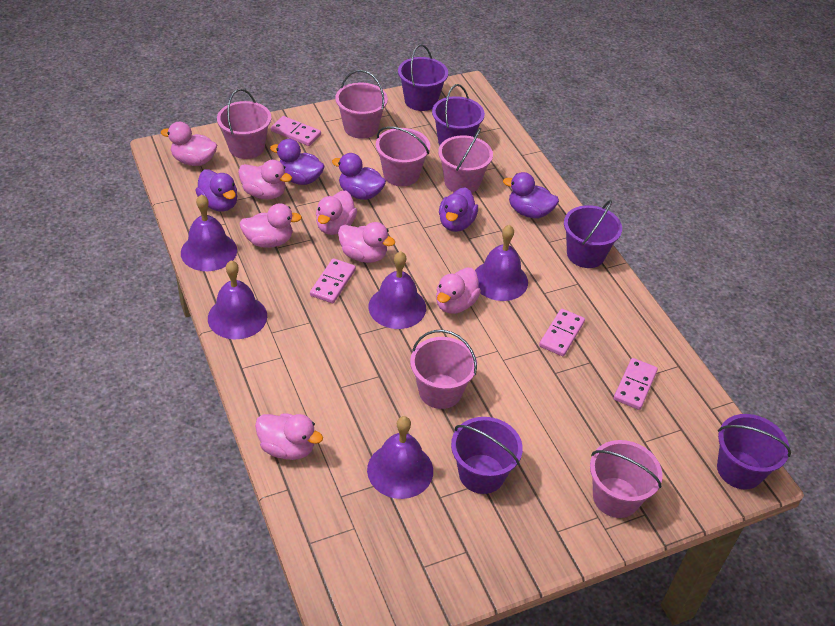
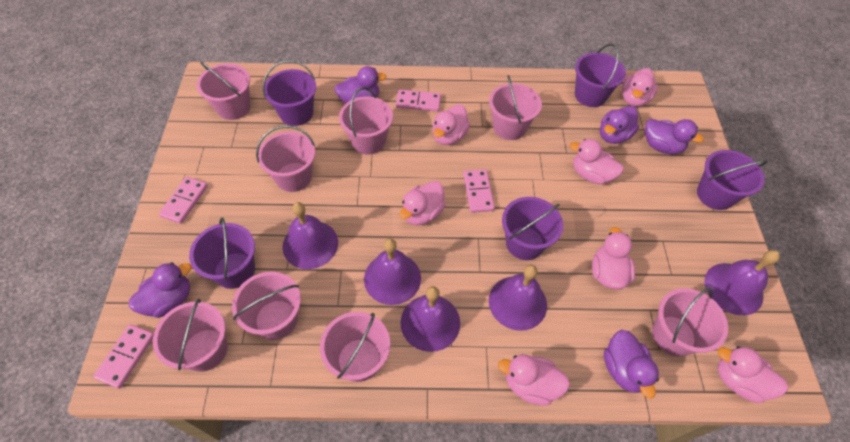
pink bucket: 6 -> 8

